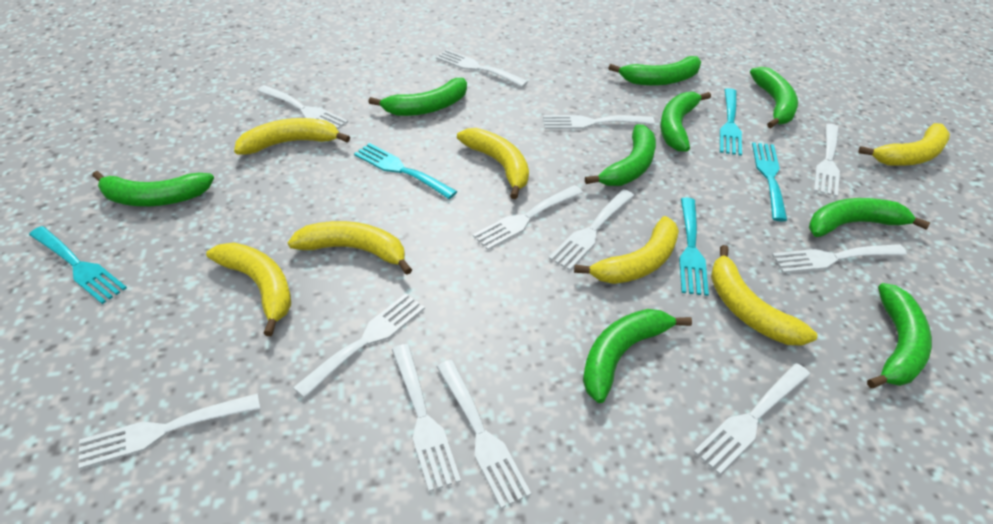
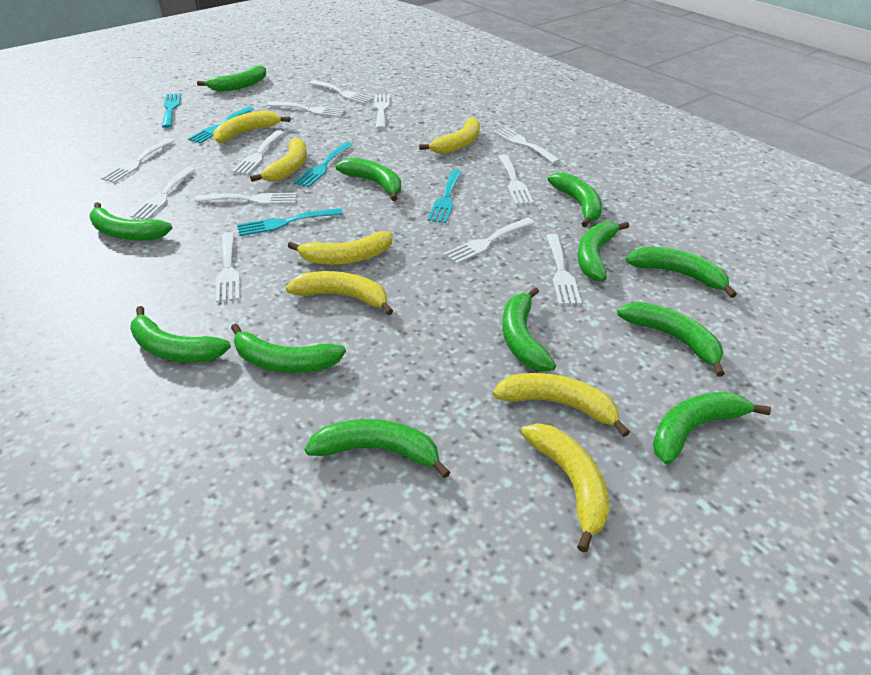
green banana: 9 -> 12

